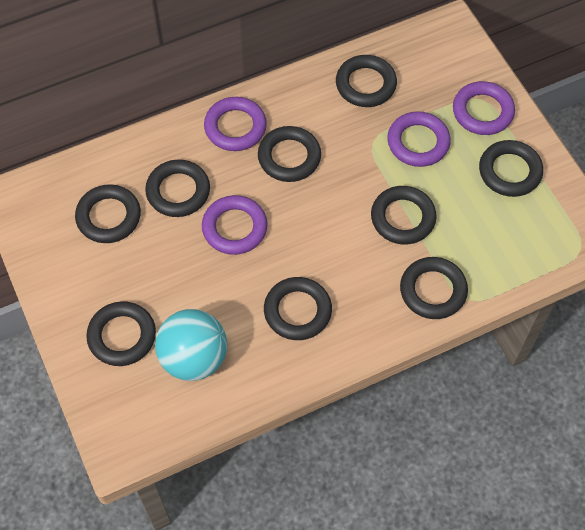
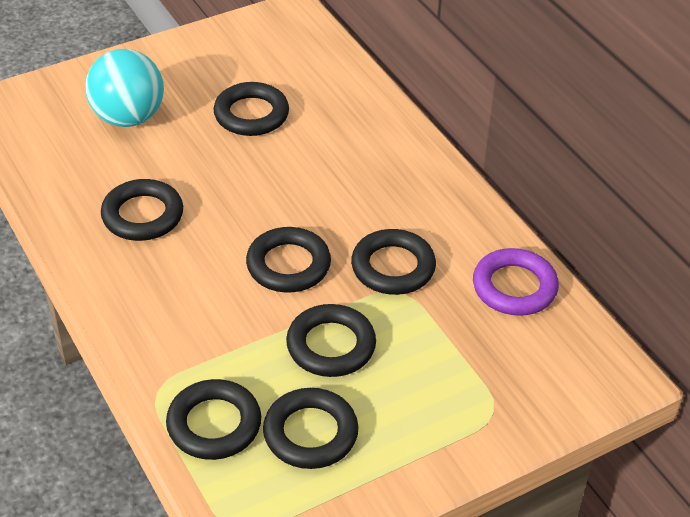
black ring: 9 -> 7
purple ring: 4 -> 1

